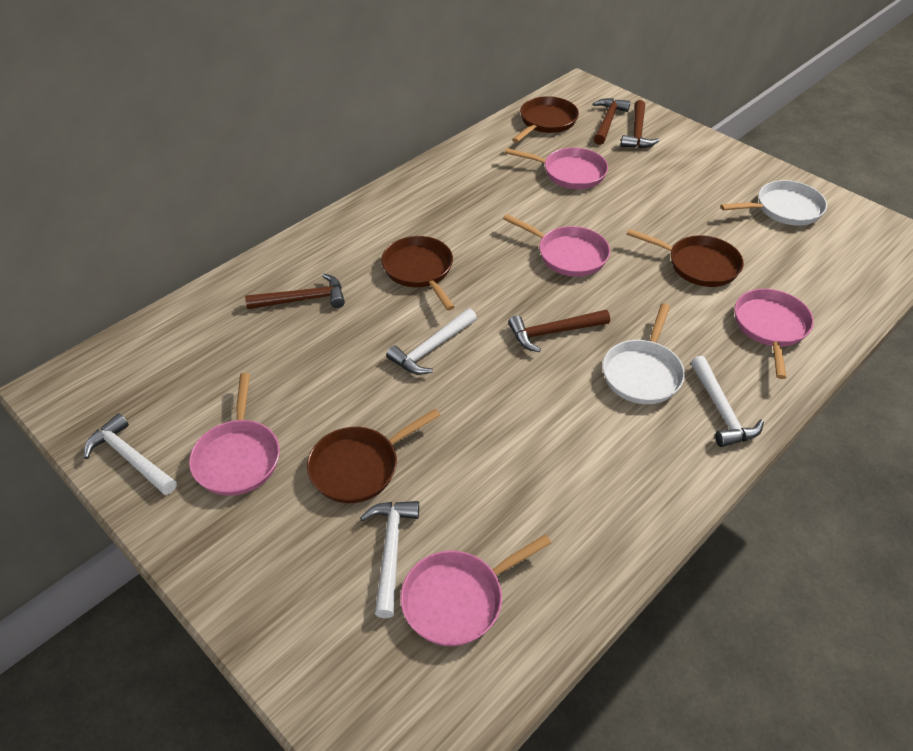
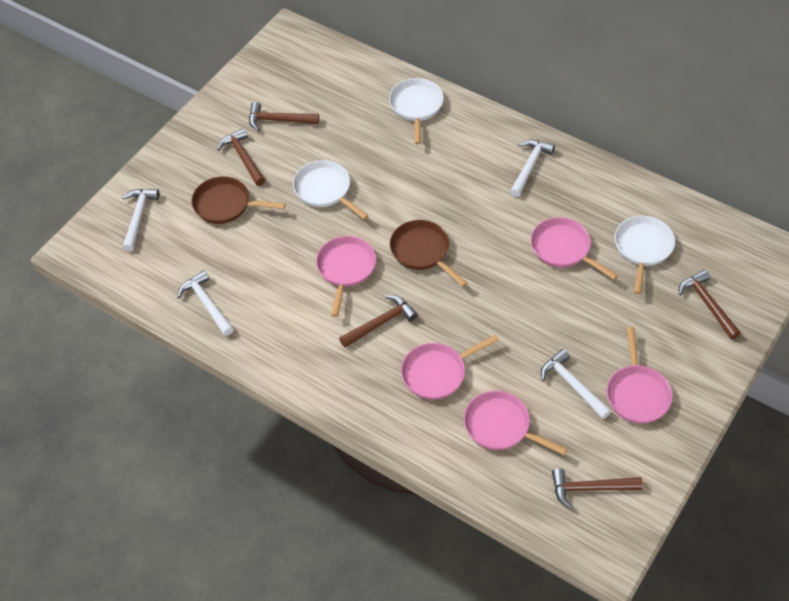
brown hammer: 4 -> 5
brown pan: 4 -> 2
white pan: 2 -> 3

